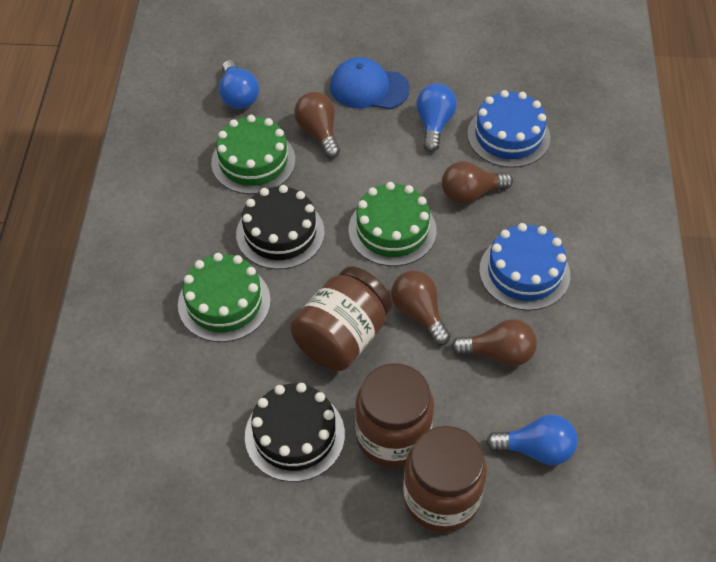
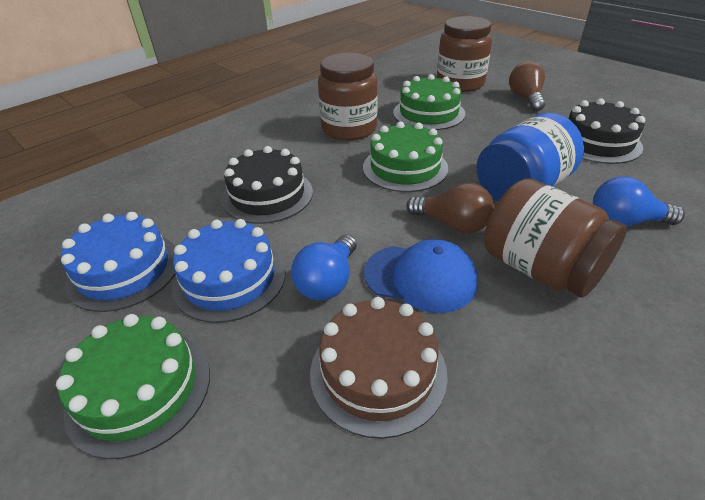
blue jar: 0 -> 1
blue light bulb: 3 -> 2
brown cake: 0 -> 1
brown light bulb: 4 -> 2

